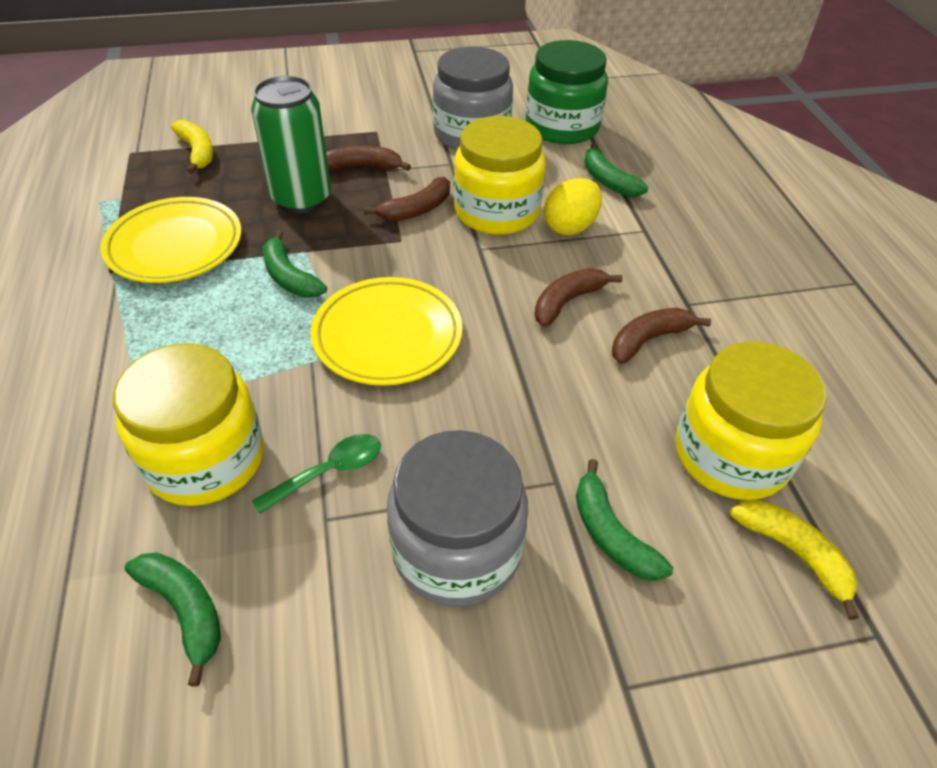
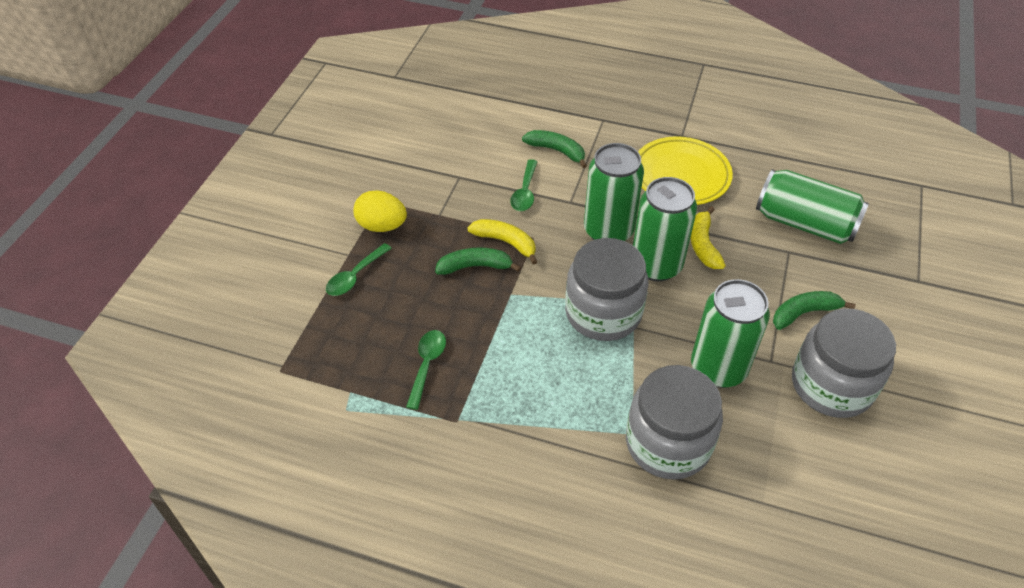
brown banana: 4 -> 0
green banana: 4 -> 3
green can: 1 -> 4
green jar: 1 -> 0
green spoon: 1 -> 3
grey jar: 2 -> 3
yellow jar: 3 -> 0
yellow plate: 2 -> 1

